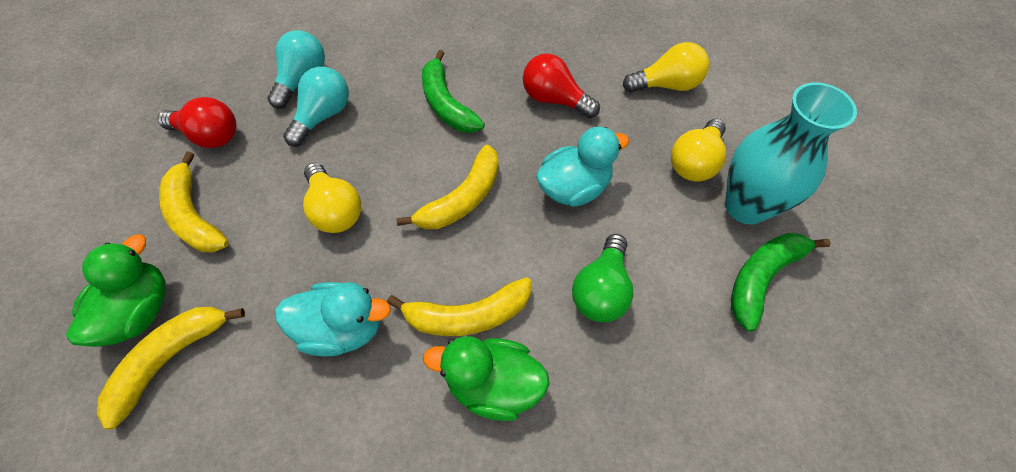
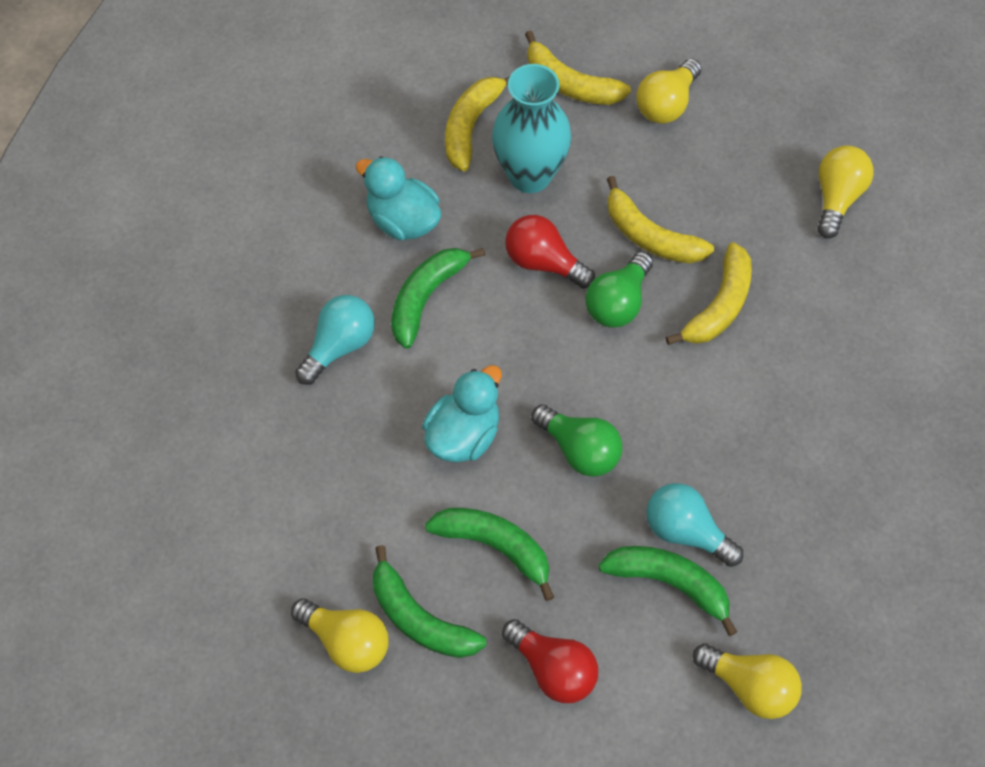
green banana: 2 -> 4
green duck: 2 -> 0
green light bulb: 1 -> 2
yellow light bulb: 3 -> 4

